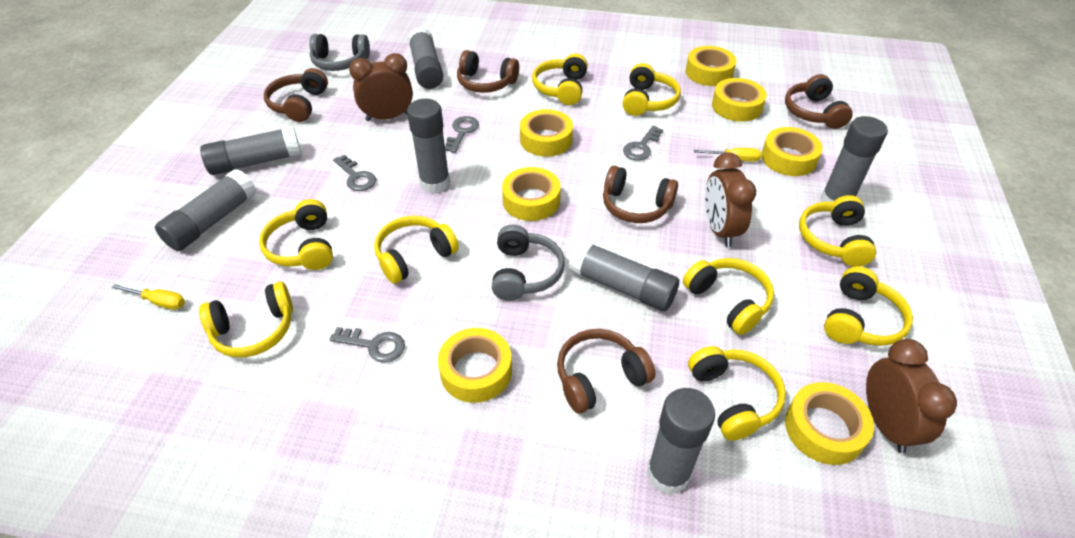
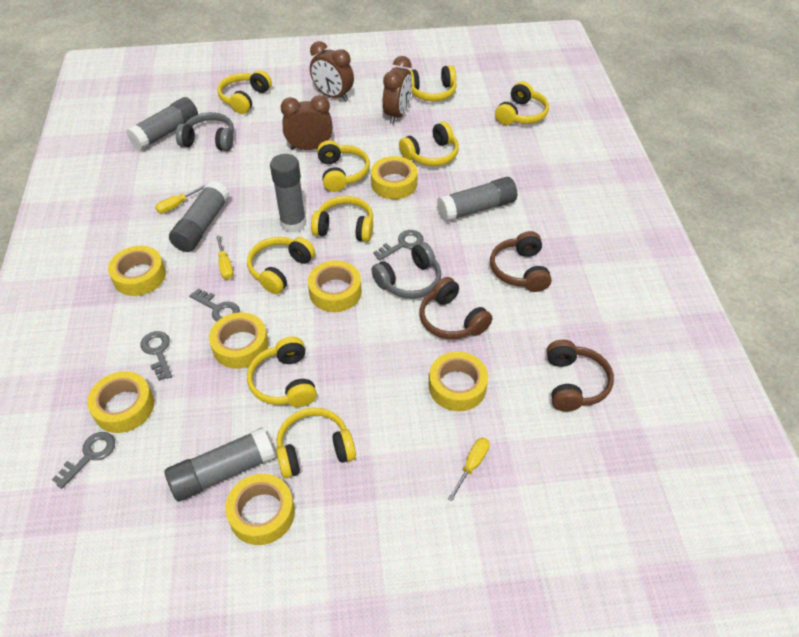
brown headphones: 5 -> 3
grey glue stick: 7 -> 5
yellow screwdriver: 2 -> 3

